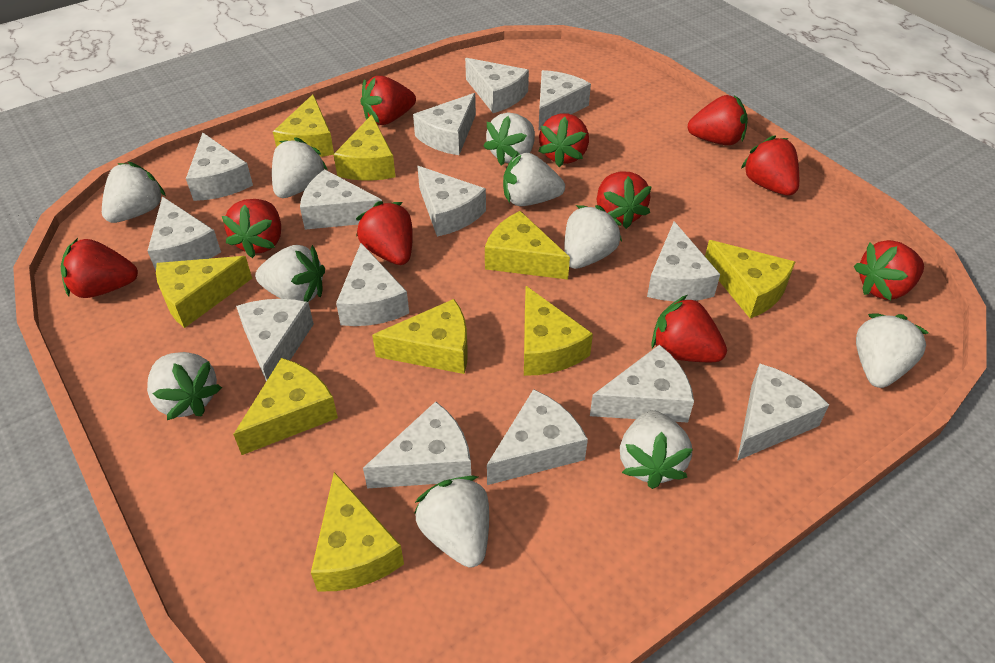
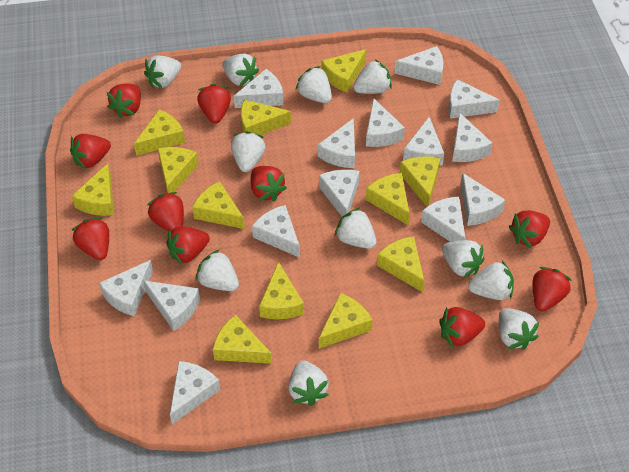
white strawberry: 10 -> 11
yellow cheese: 9 -> 12

